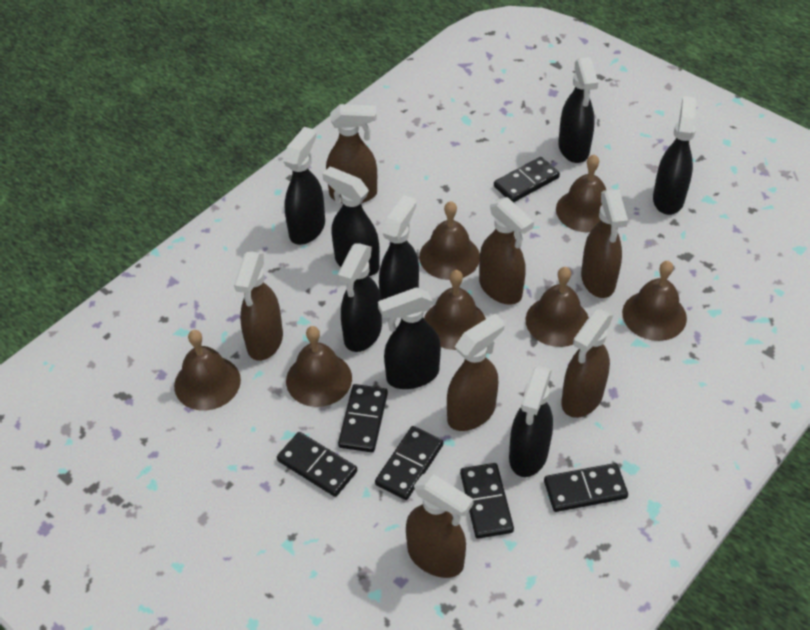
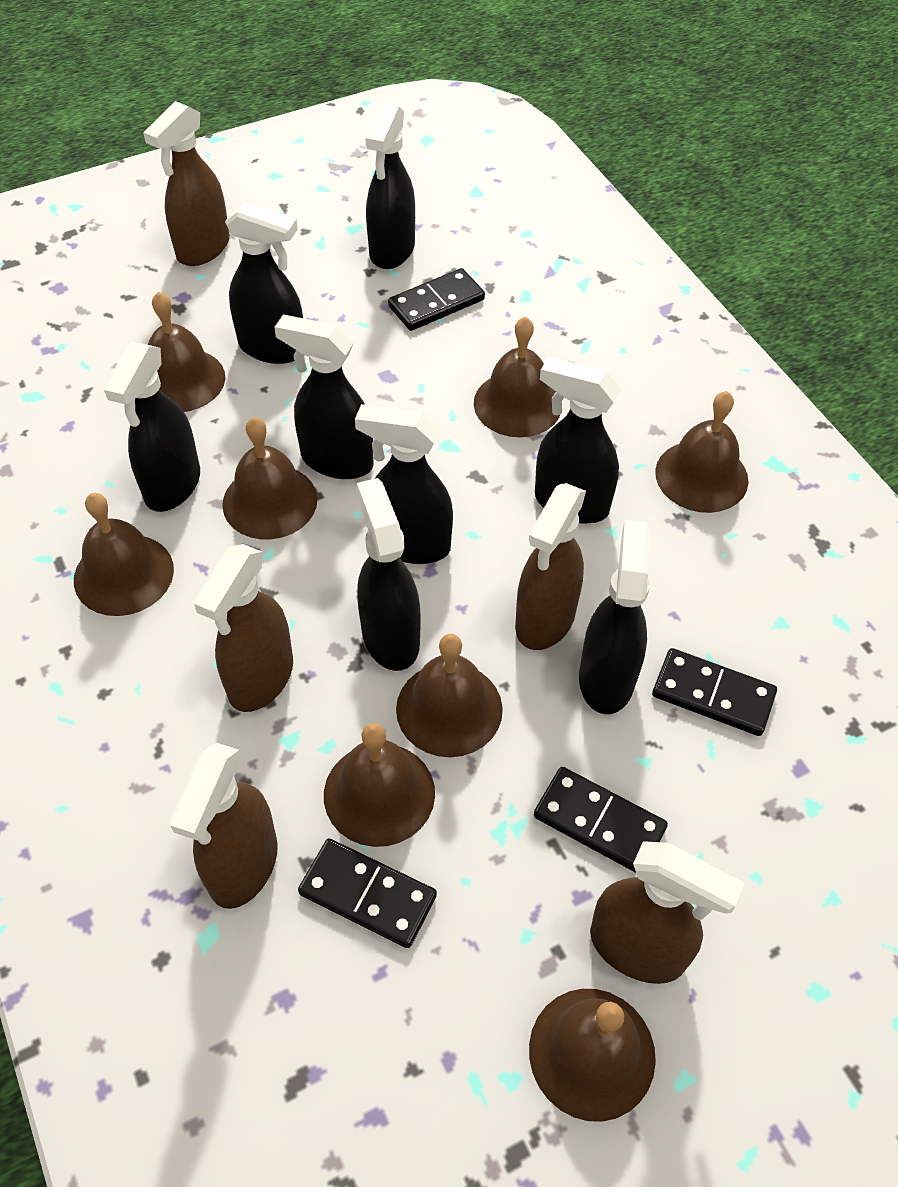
black domino: 6 -> 4
brown bell: 7 -> 8
brown spray bottle: 7 -> 5

